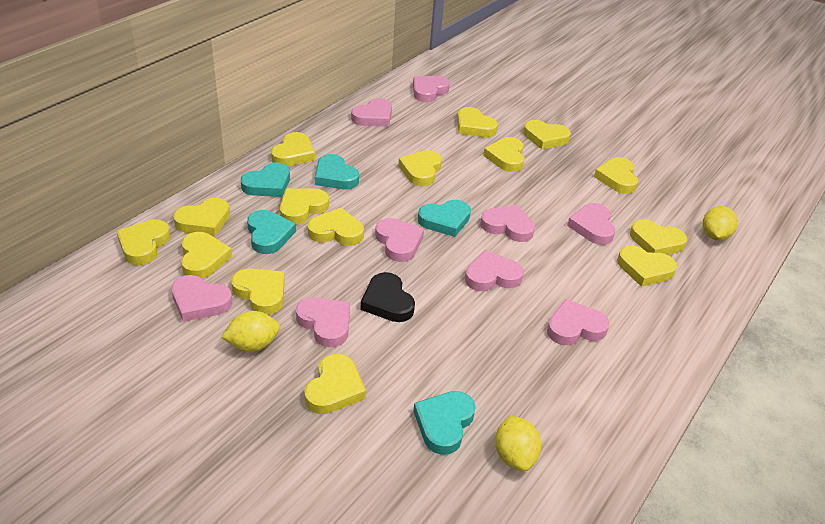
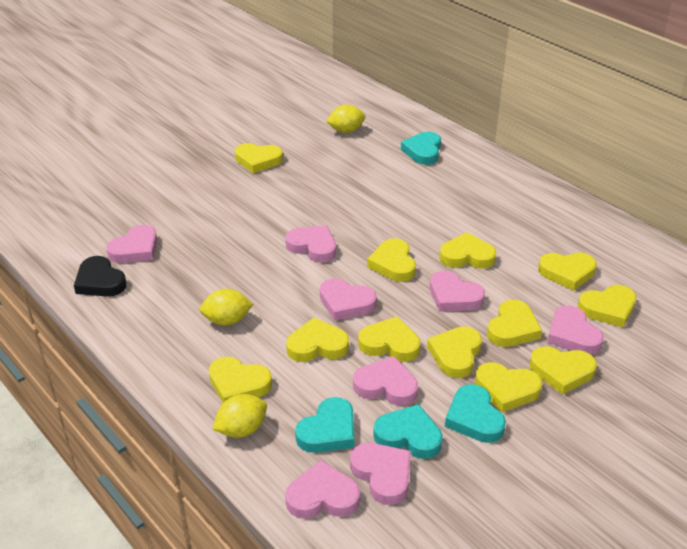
pink heart: 9 -> 8
turquoise heart: 5 -> 4
yellow heart: 15 -> 12

